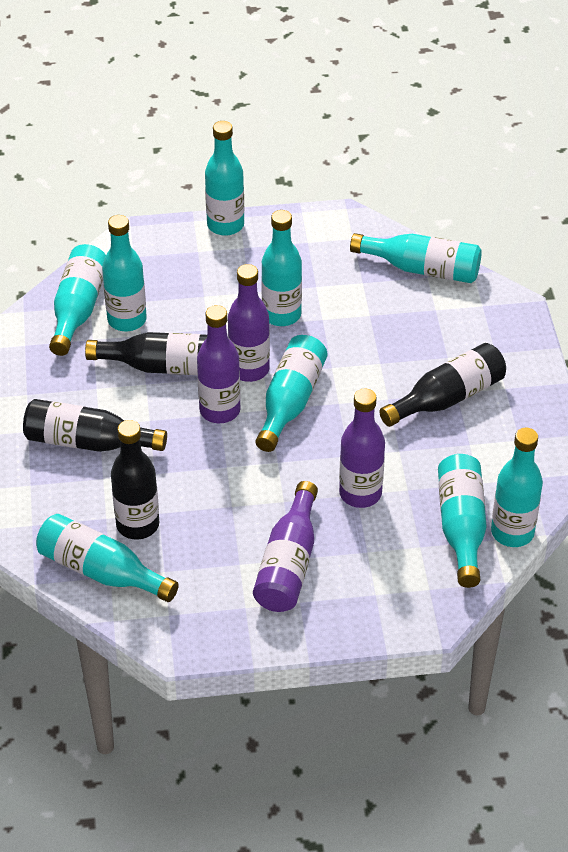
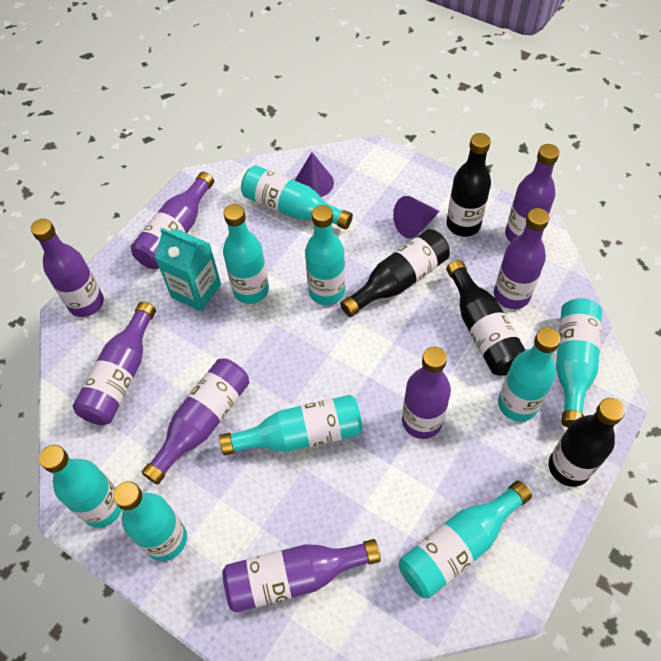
purple bottle: 4 -> 8
purple cone: 0 -> 2
turquoise carton: 0 -> 1

